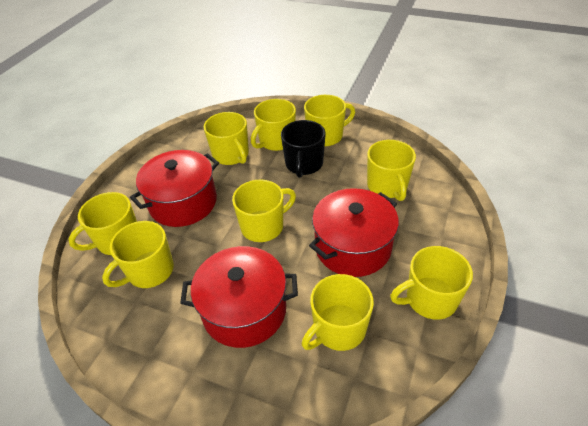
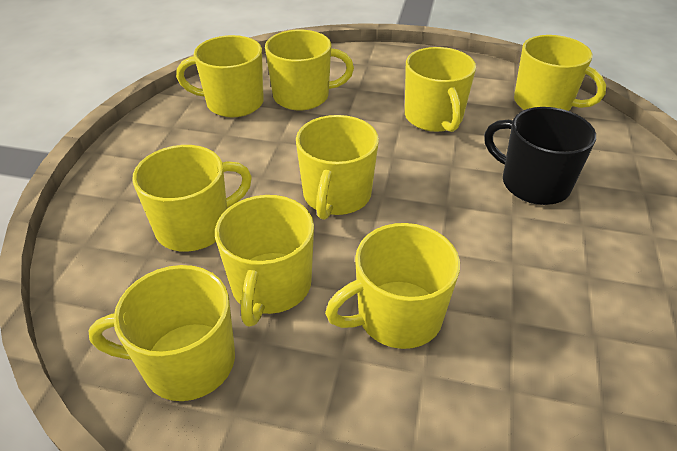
red pot: 3 -> 0

